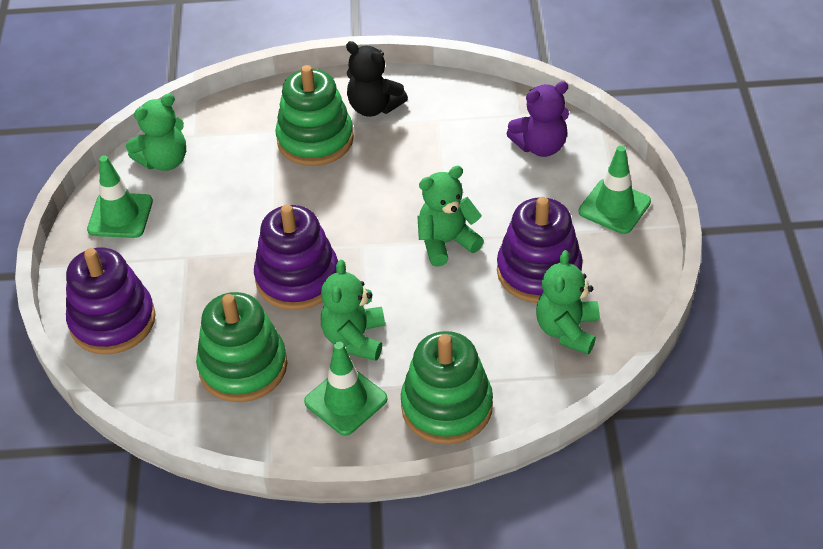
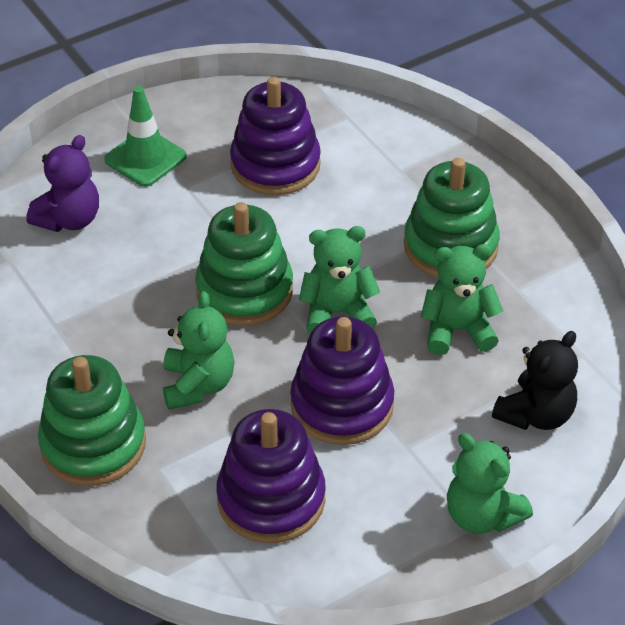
green traffic cone: 3 -> 1

